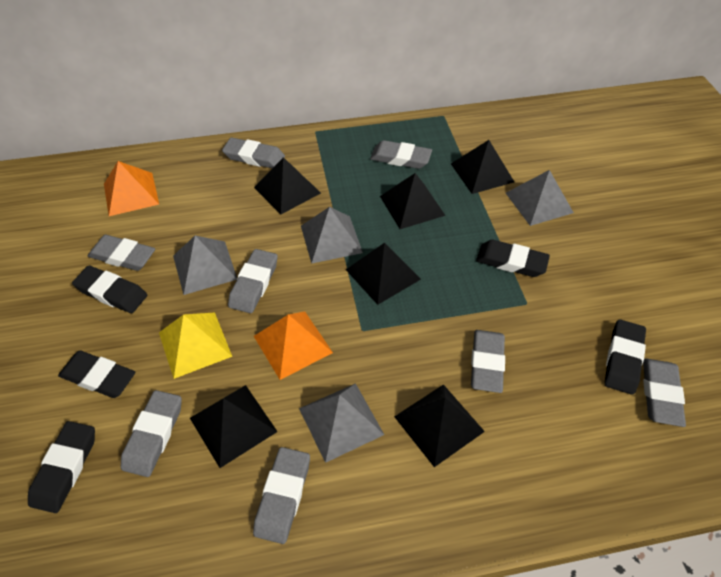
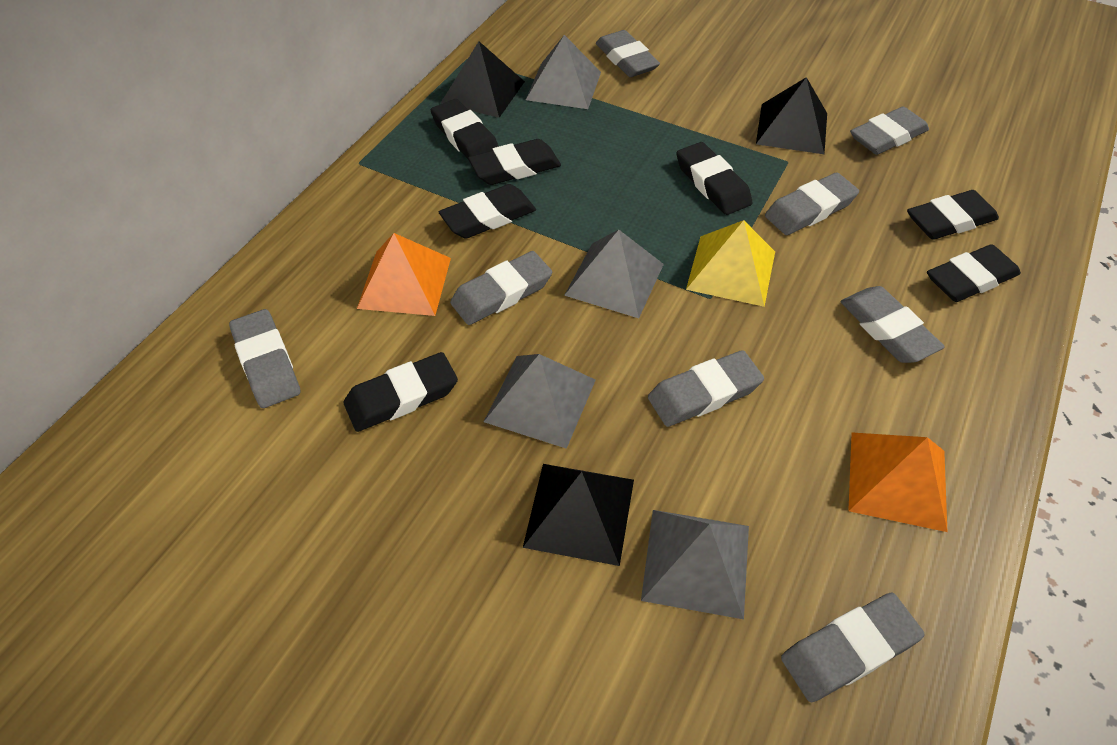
black eraser: 5 -> 7
black pyramid: 6 -> 3

